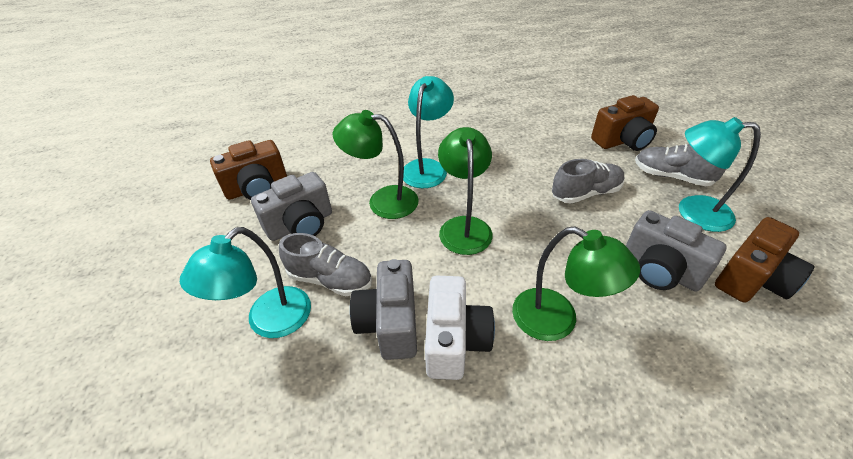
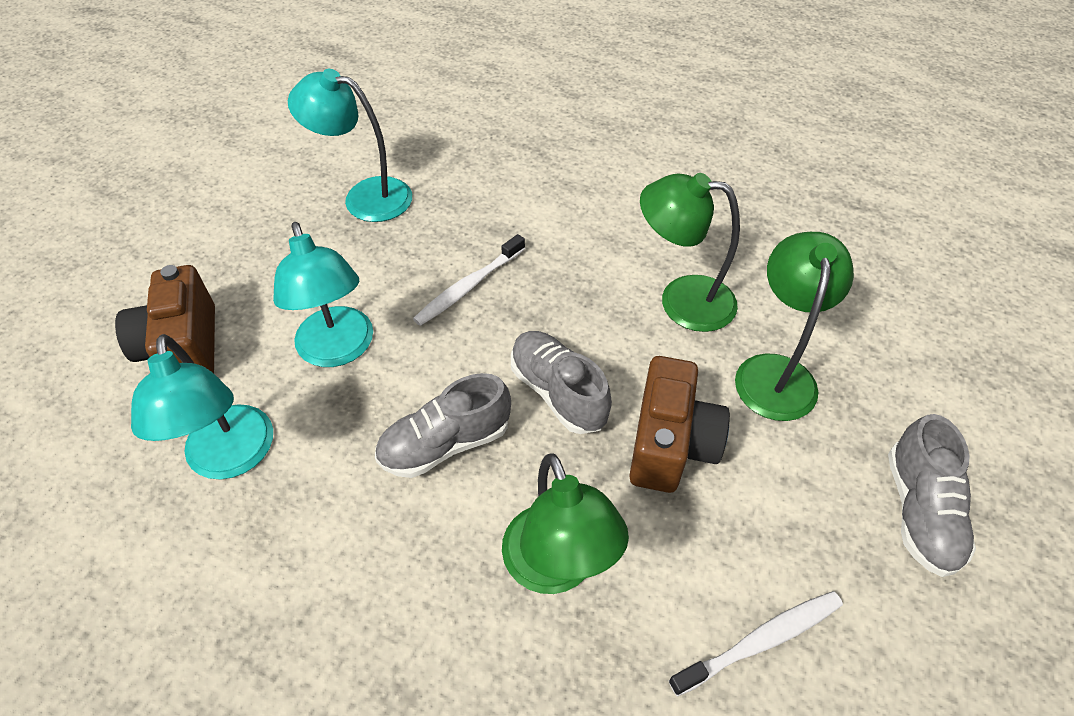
brown camera: 3 -> 2
grey camera: 3 -> 0
white camera: 1 -> 0
white toothbrush: 0 -> 2

